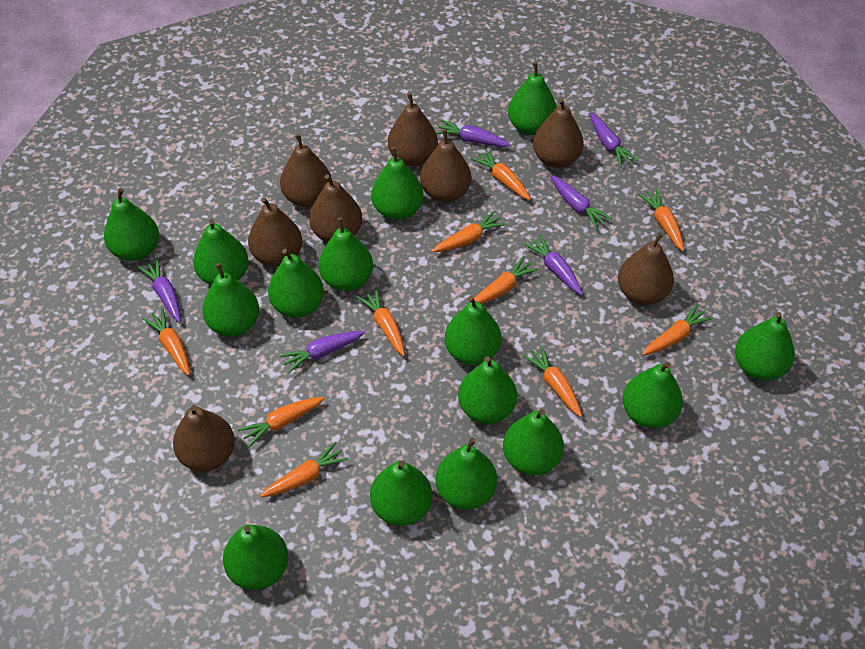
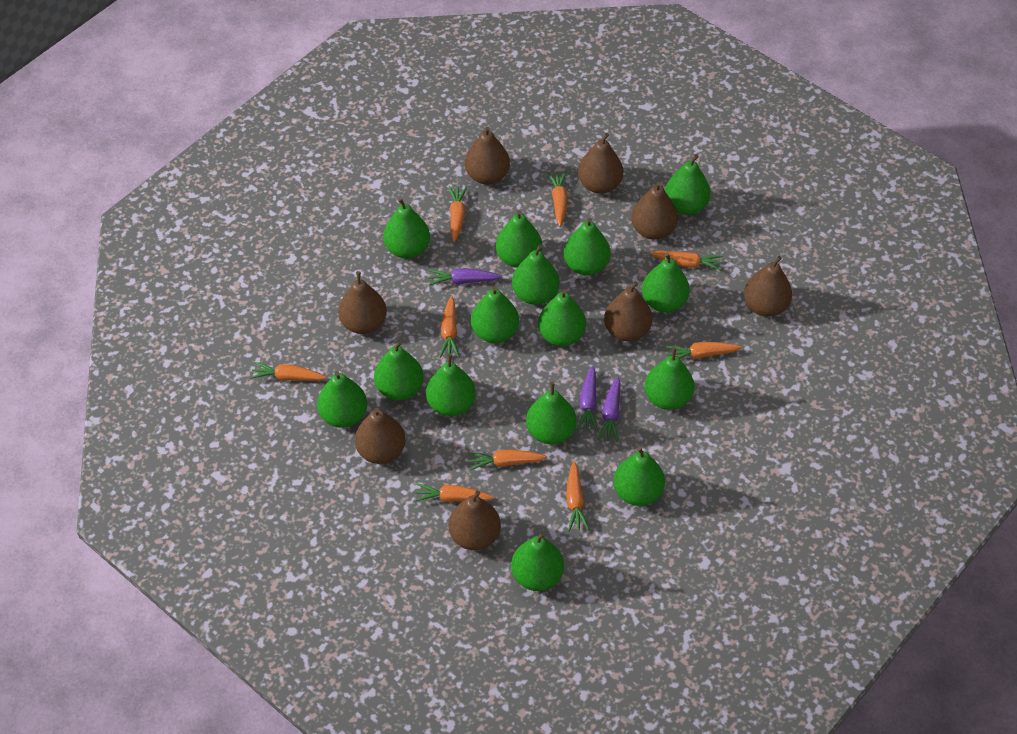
orange carrot: 10 -> 9
purple carrot: 6 -> 3

